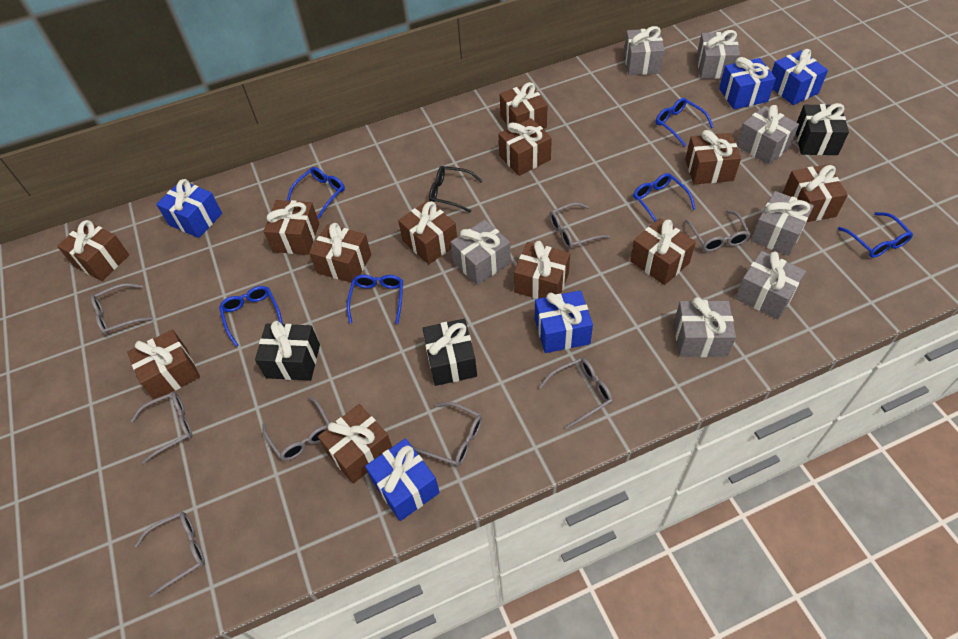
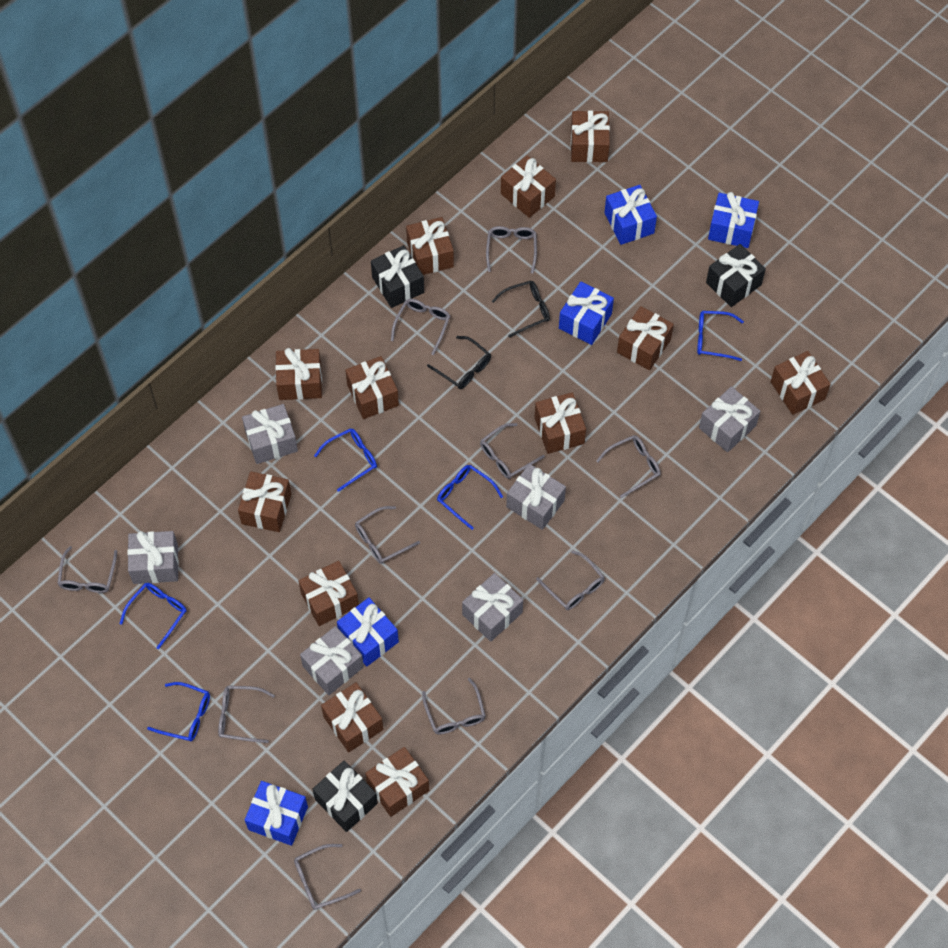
black glasses: 1 -> 2
blue glasses: 6 -> 5
grey gift: 7 -> 6
grey glasses: 8 -> 10

